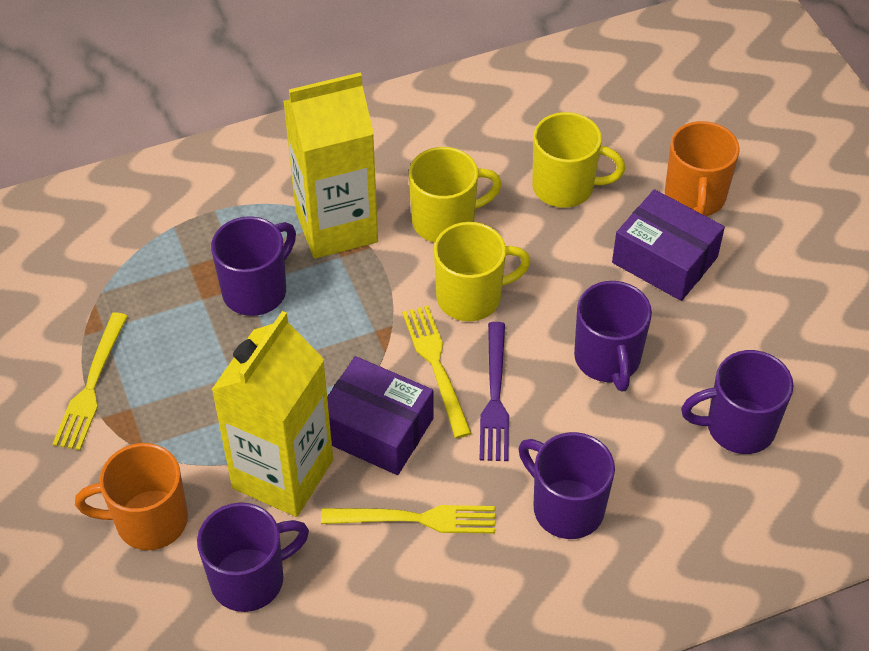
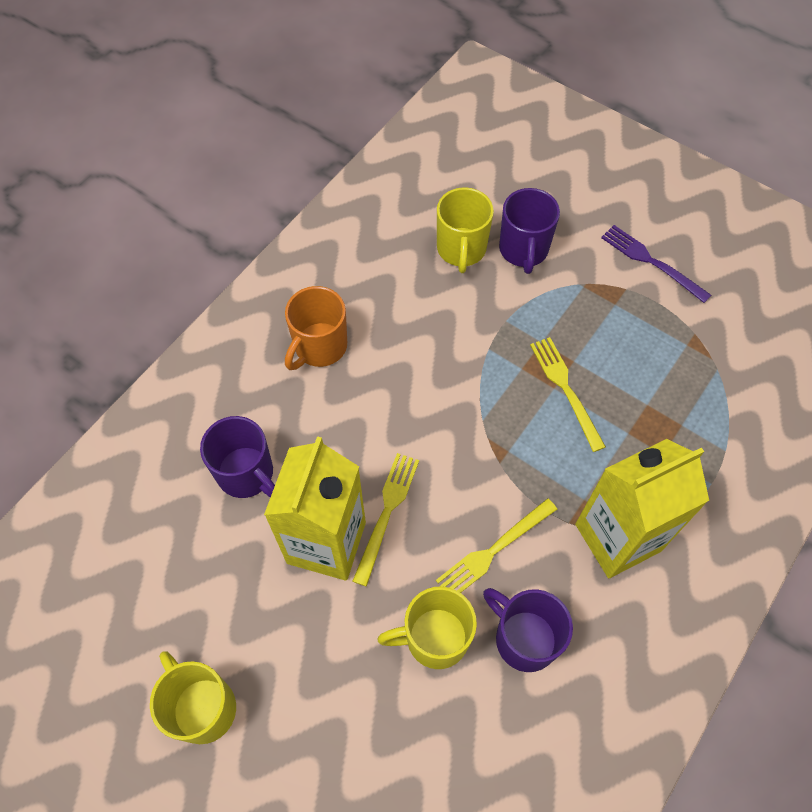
orange mug: 2 -> 1
purple box: 2 -> 0
purple mug: 5 -> 3

